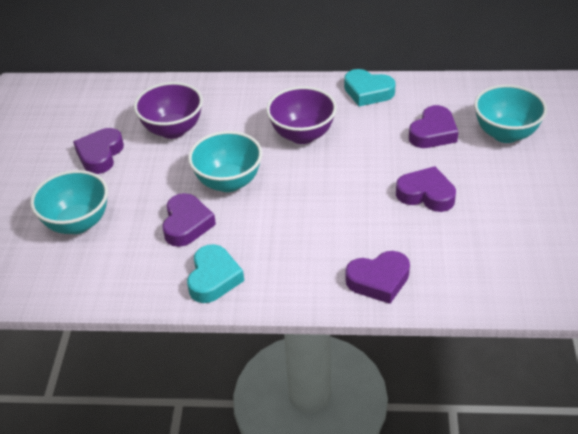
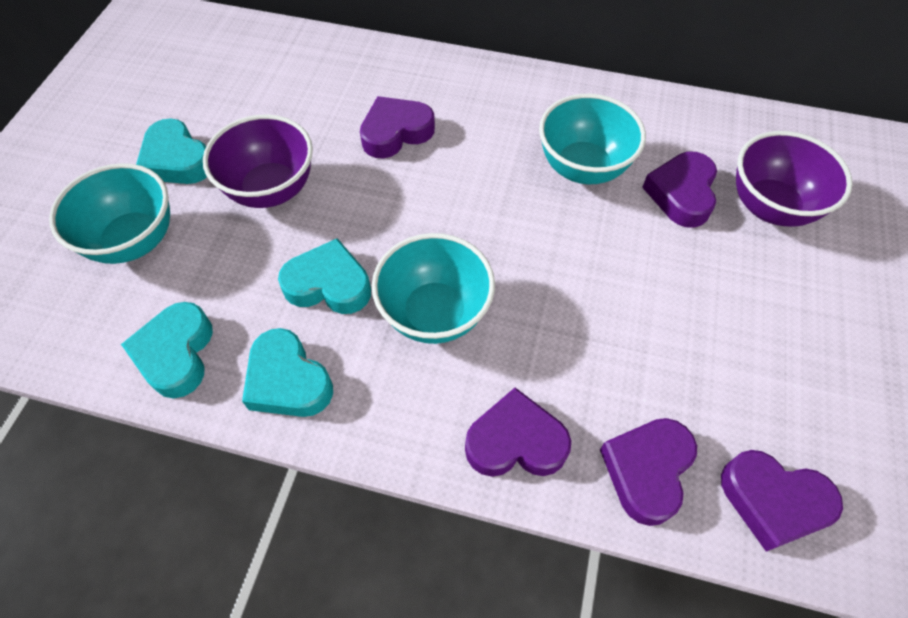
turquoise heart: 2 -> 4

